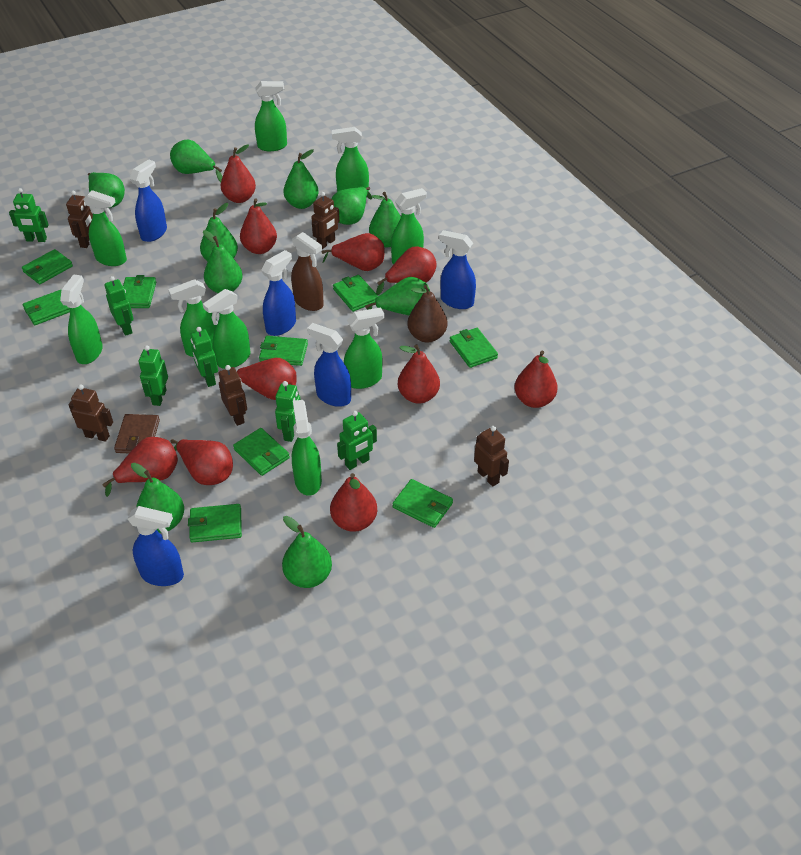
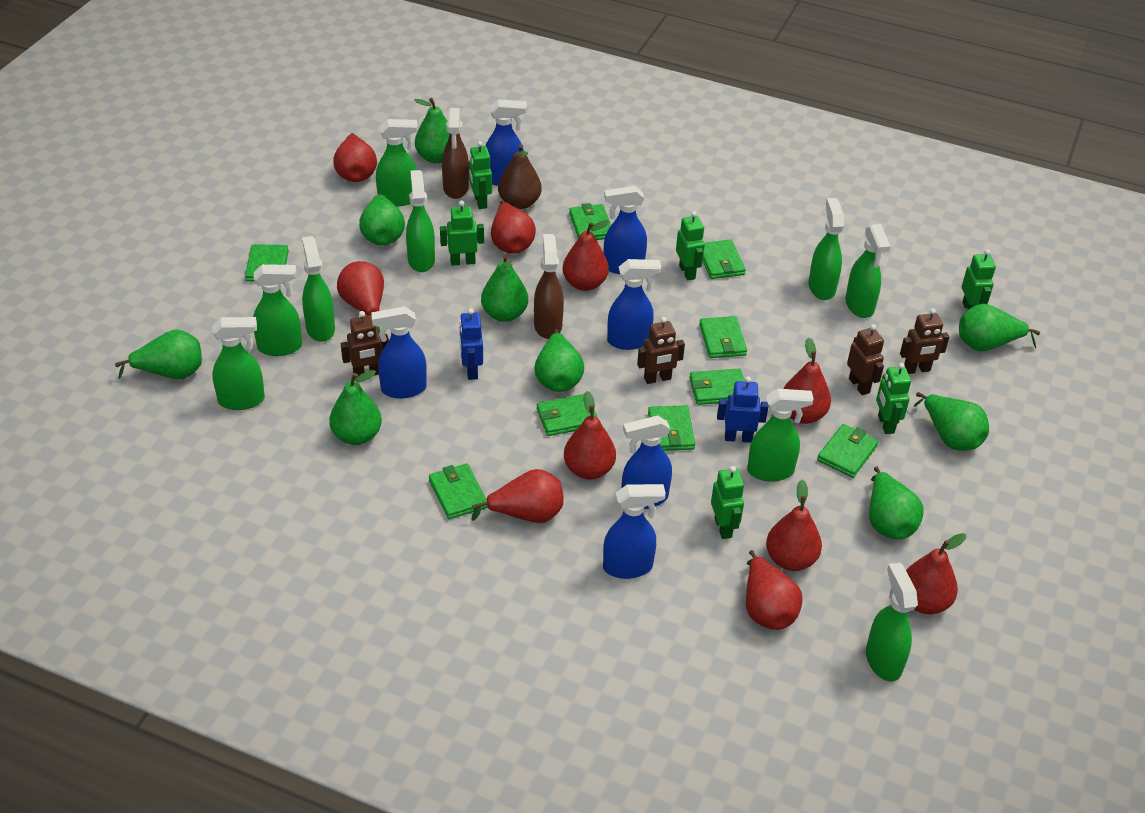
blue robot: 0 -> 2
blue spray bottle: 5 -> 6
brown robot: 5 -> 4
brown spray bottle: 1 -> 2
brown wallet: 1 -> 0
green pear: 10 -> 9

